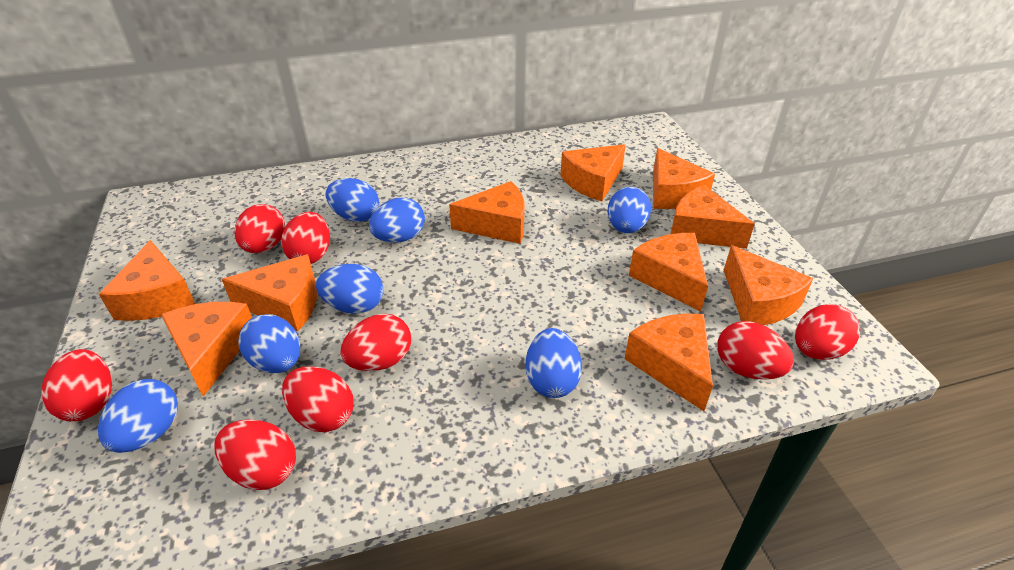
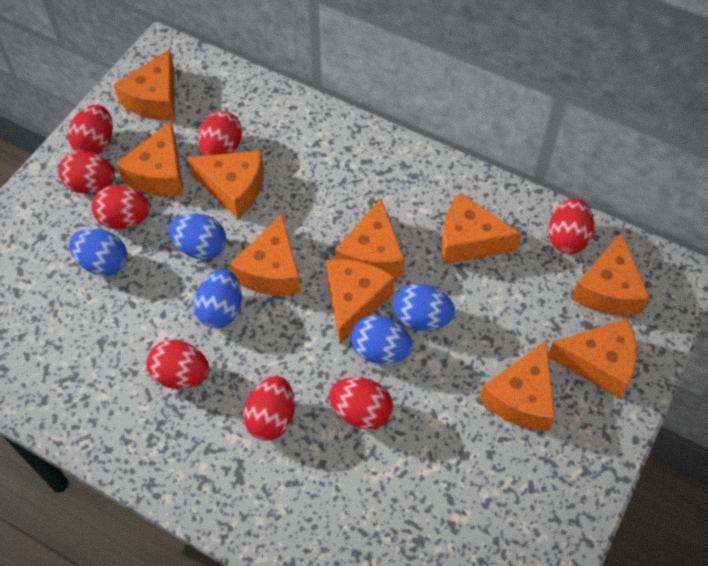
blue egg: 7 -> 5

